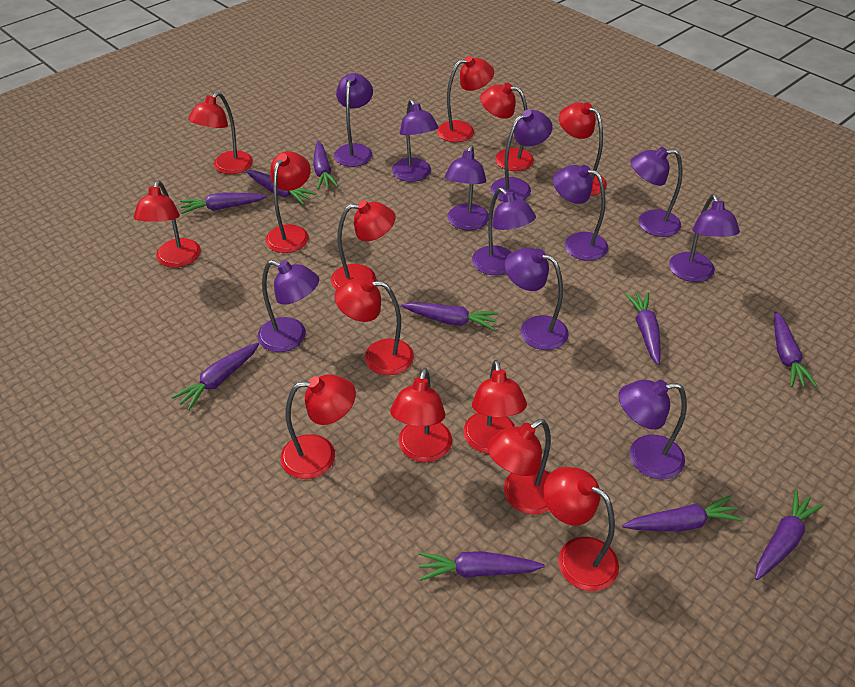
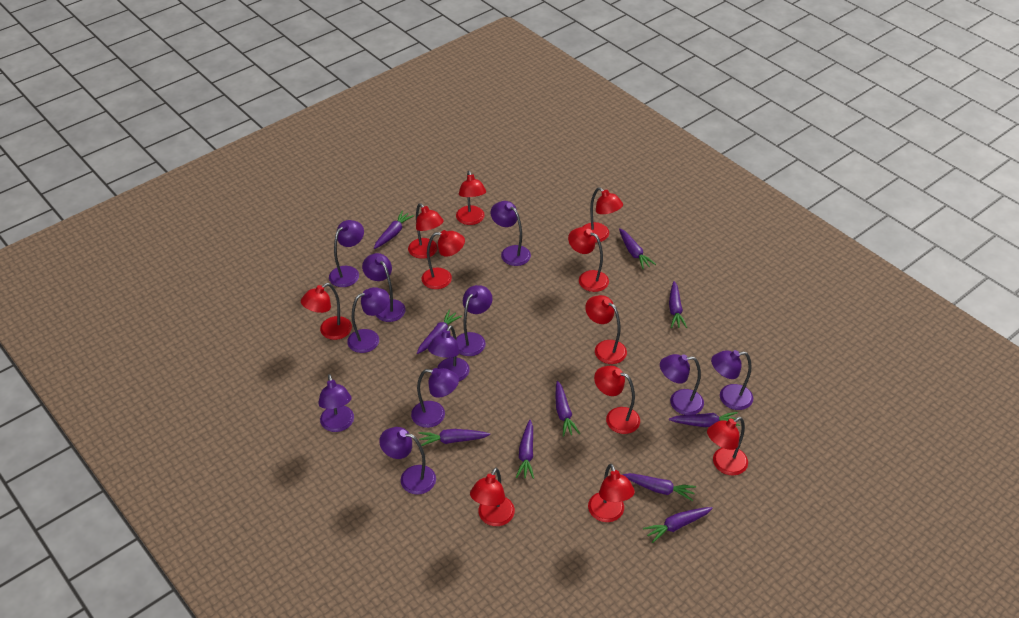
red lamp: 13 -> 11

